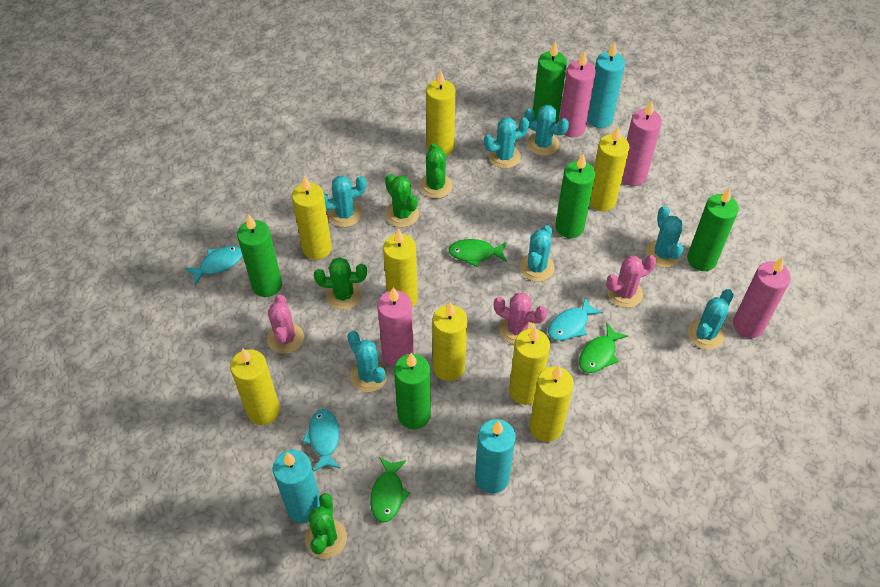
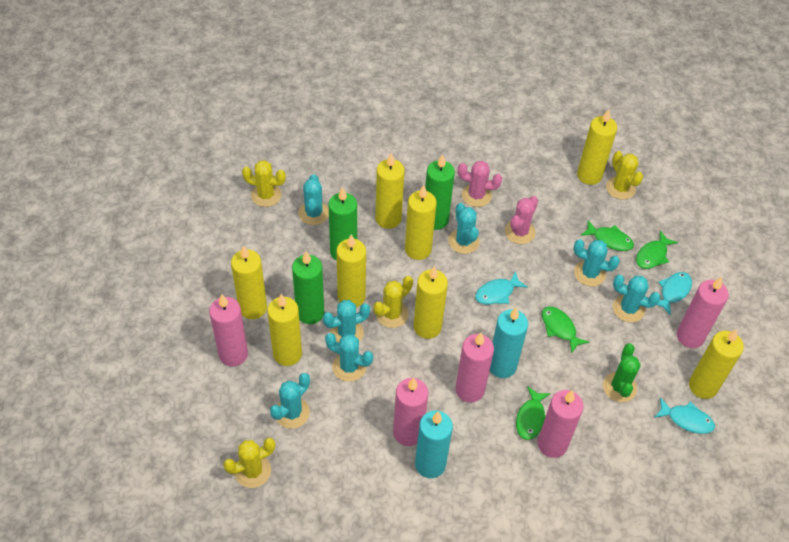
green cactus: 4 -> 1
green candle: 5 -> 3
green fish: 3 -> 4
pink cactus: 3 -> 2
pink candle: 4 -> 5
turquoise candle: 3 -> 2
yellow cactus: 0 -> 4

